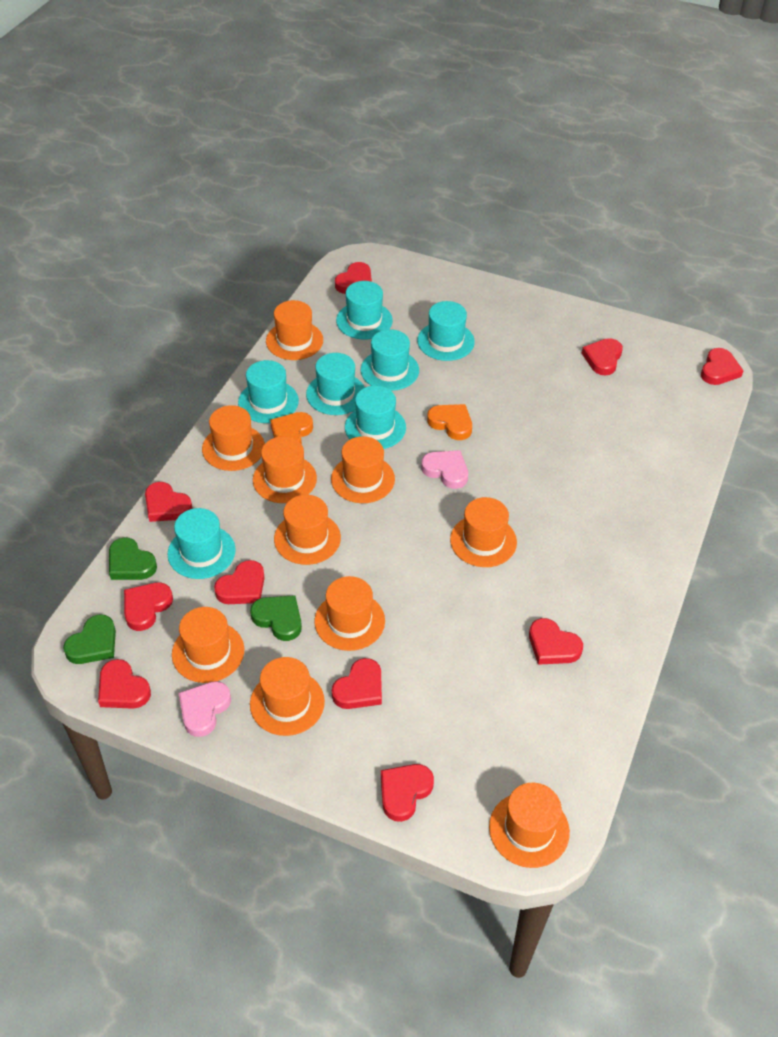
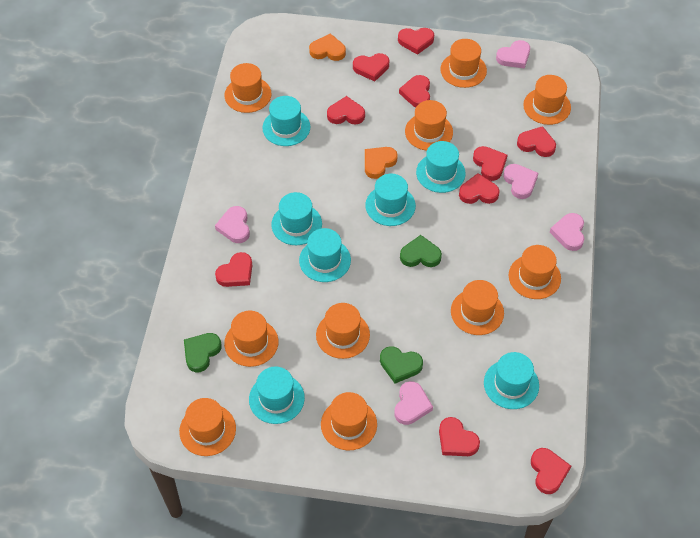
pink heart: 2 -> 5

